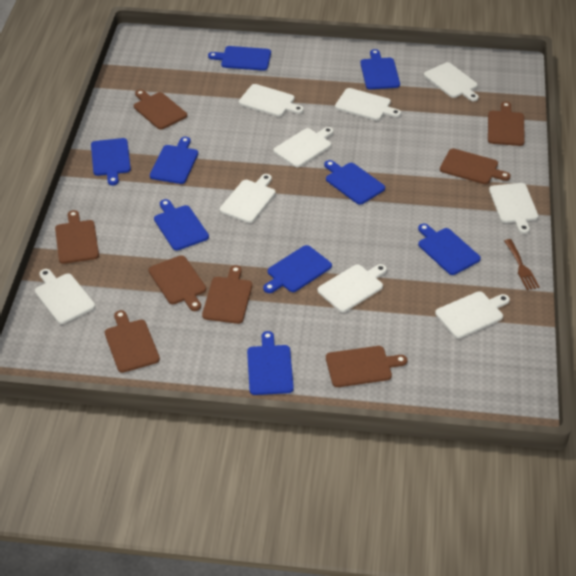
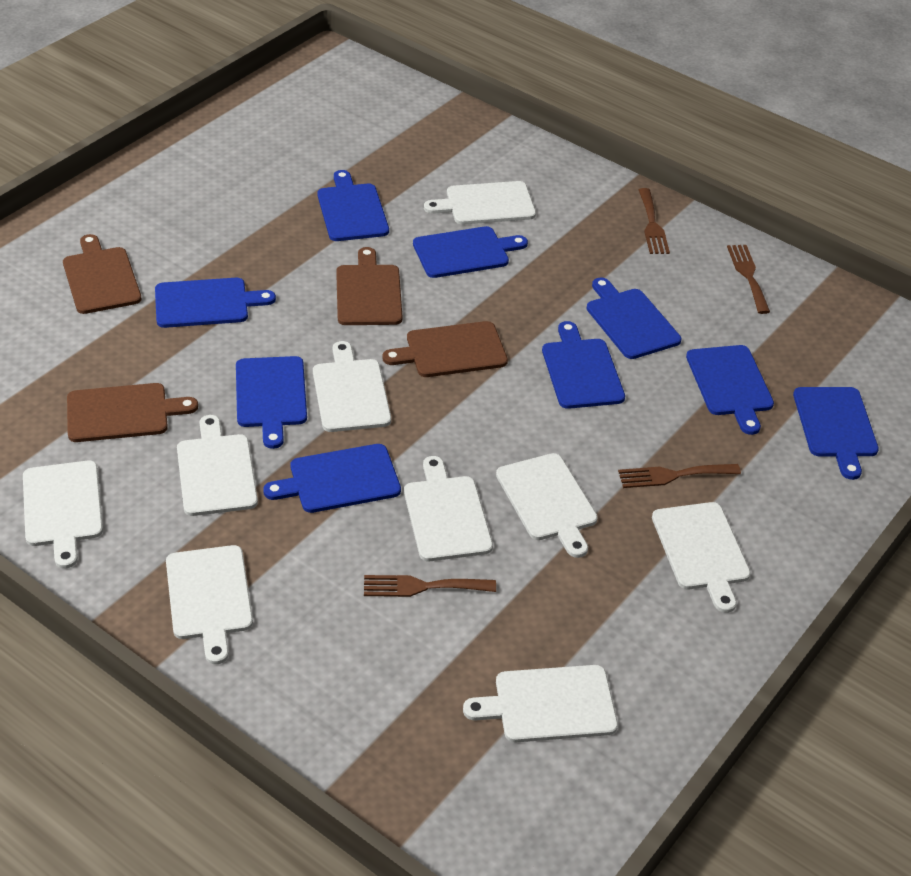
brown cutting board: 8 -> 4
brown fork: 1 -> 4

